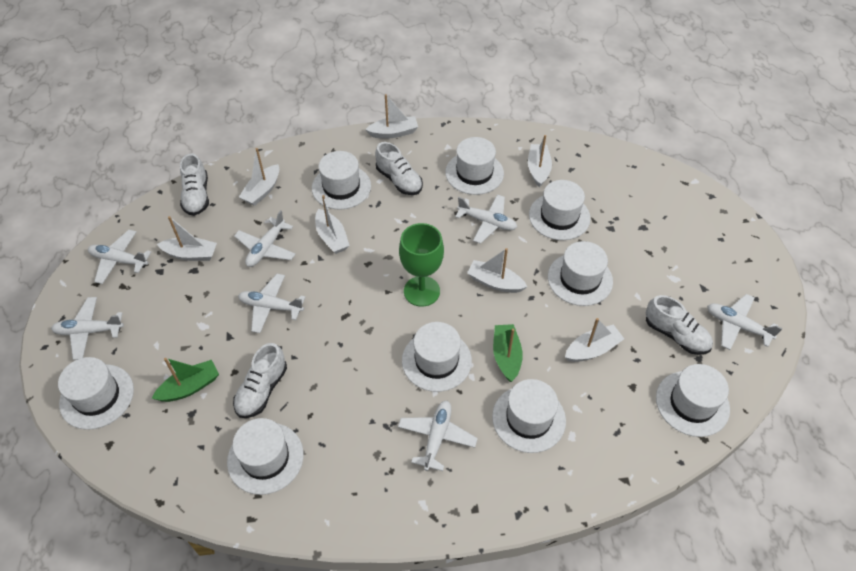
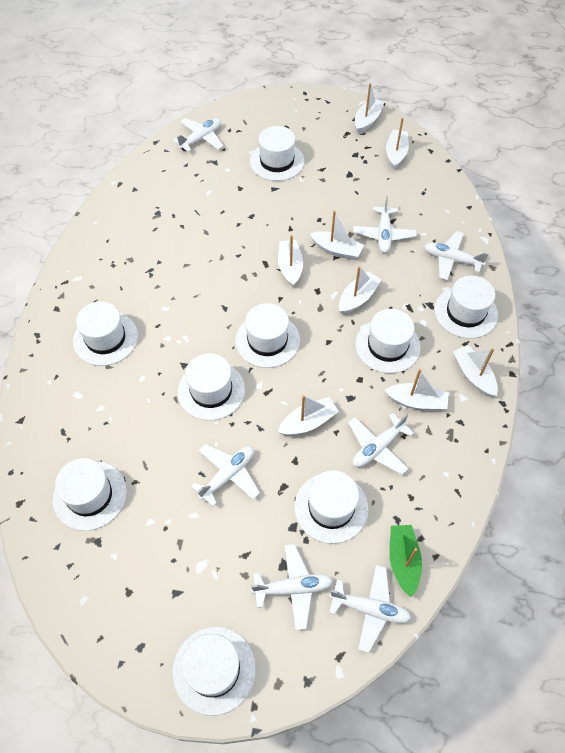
green boat: 2 -> 1
green goblet: 1 -> 0
white boat: 7 -> 8
white shoe: 4 -> 0

